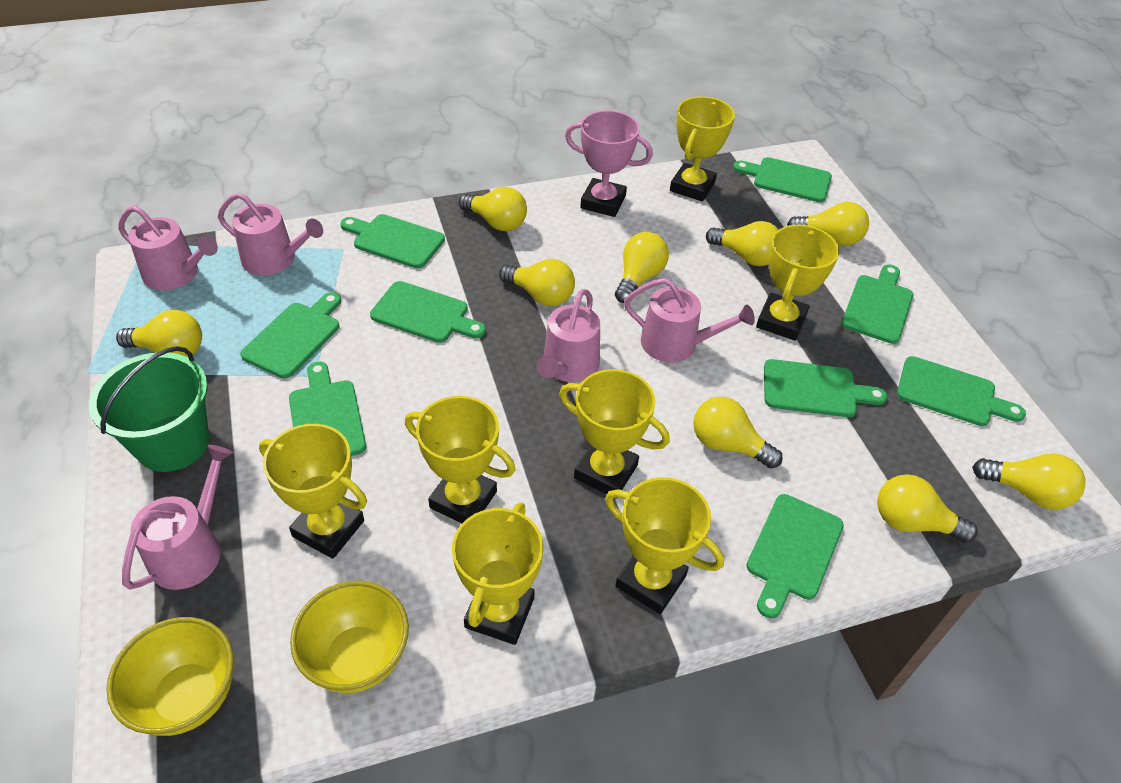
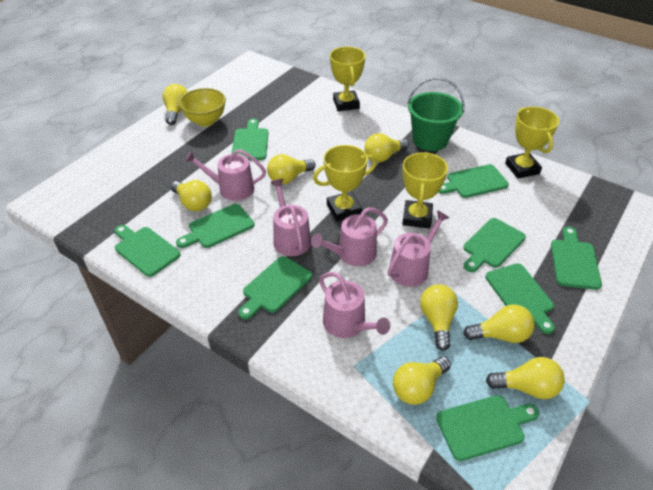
pink trophy: 1 -> 0
yellow bowl: 2 -> 1
yellow light bulb: 9 -> 8
yellow trophy: 7 -> 4

